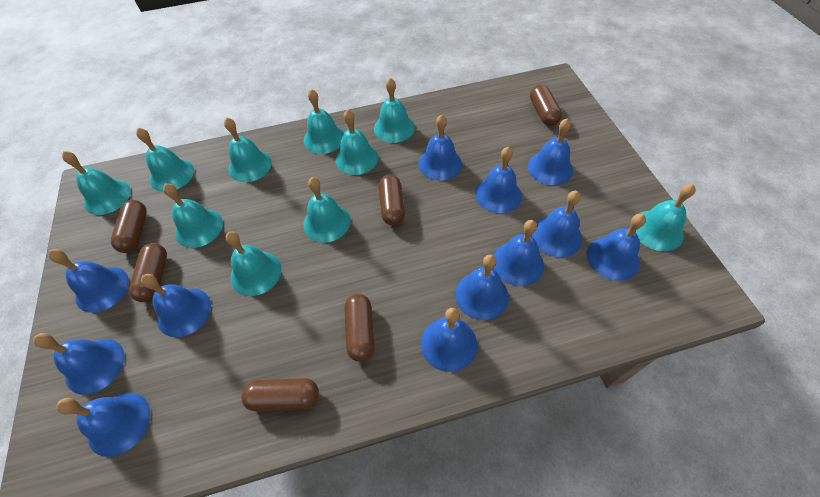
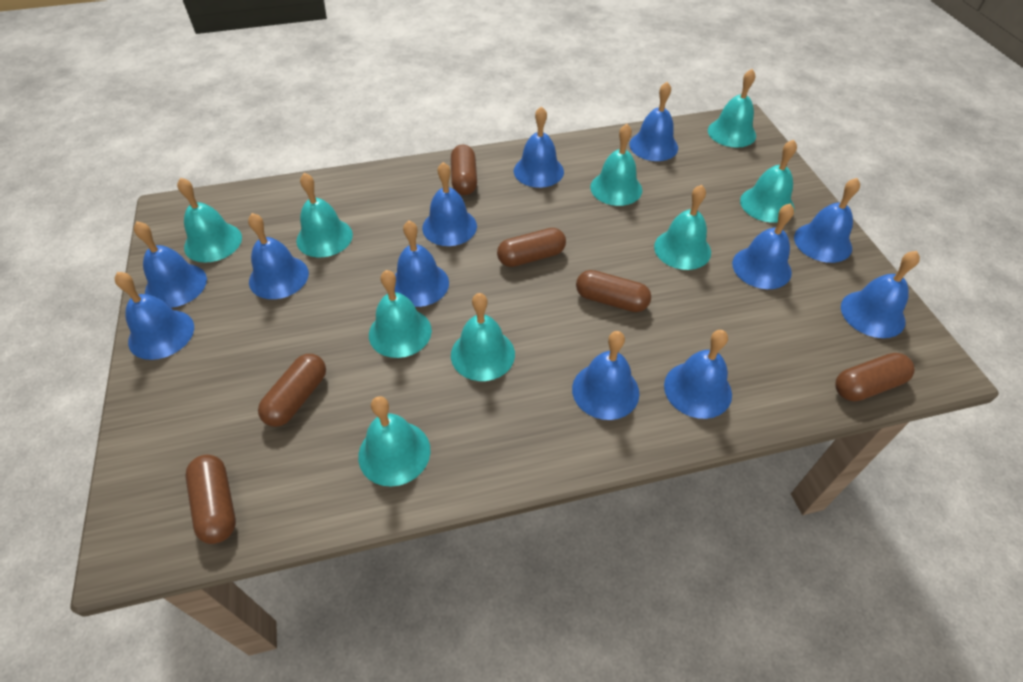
turquoise bell: 10 -> 9

